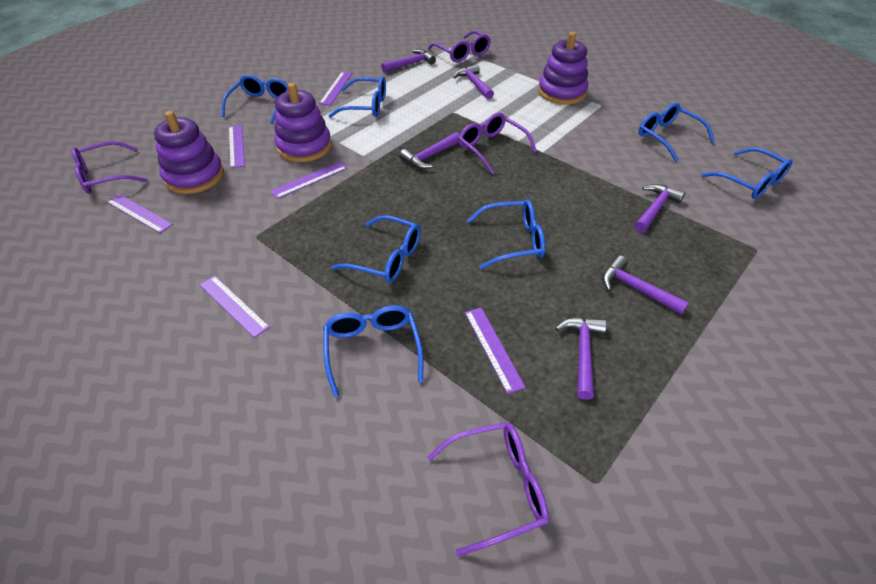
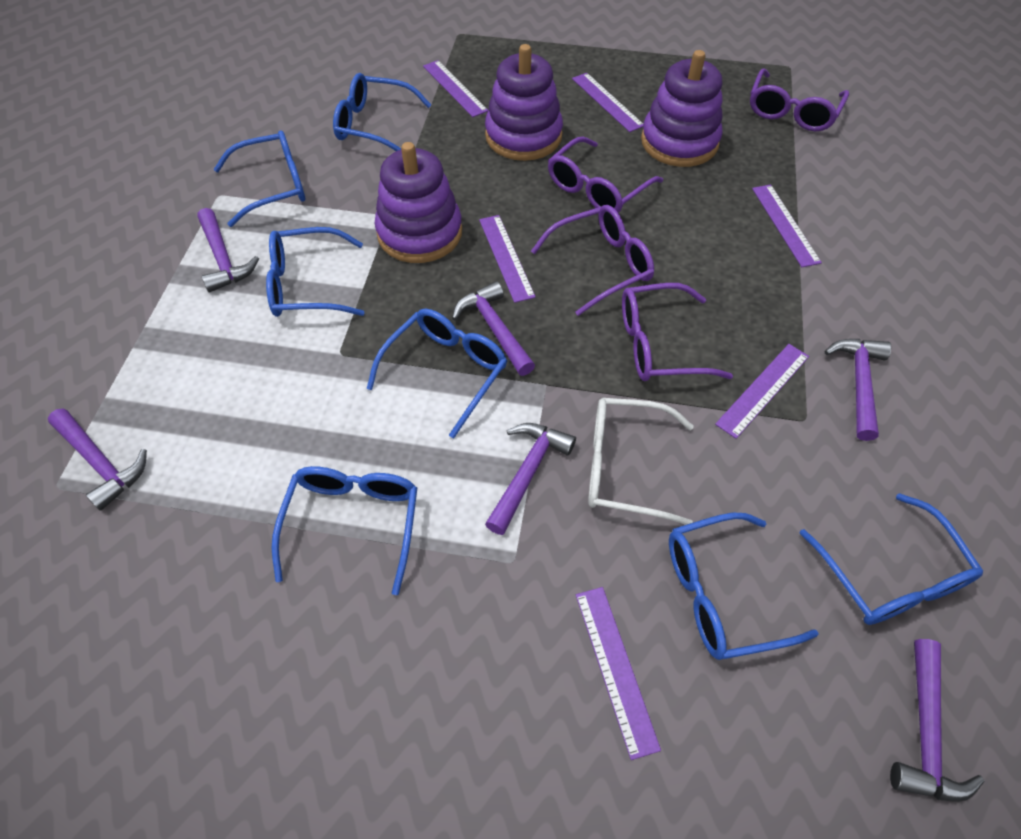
white glasses: 0 -> 1

